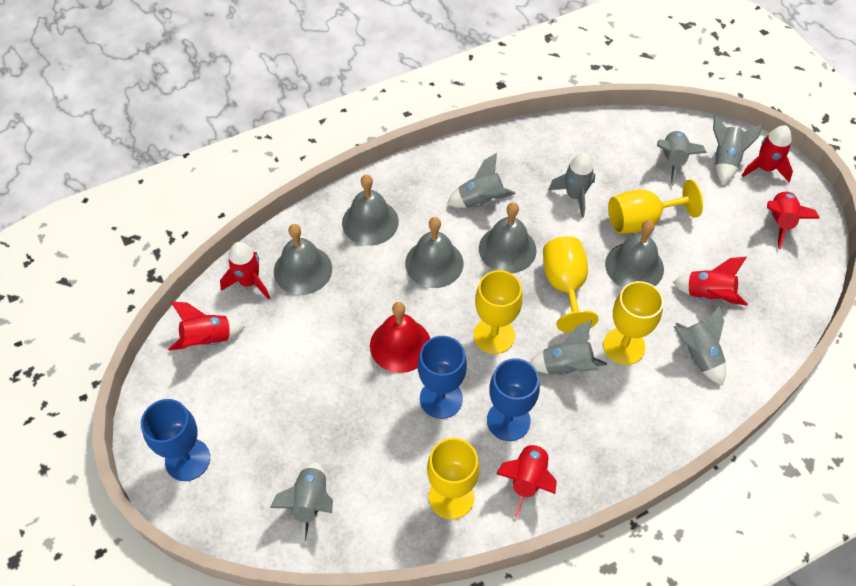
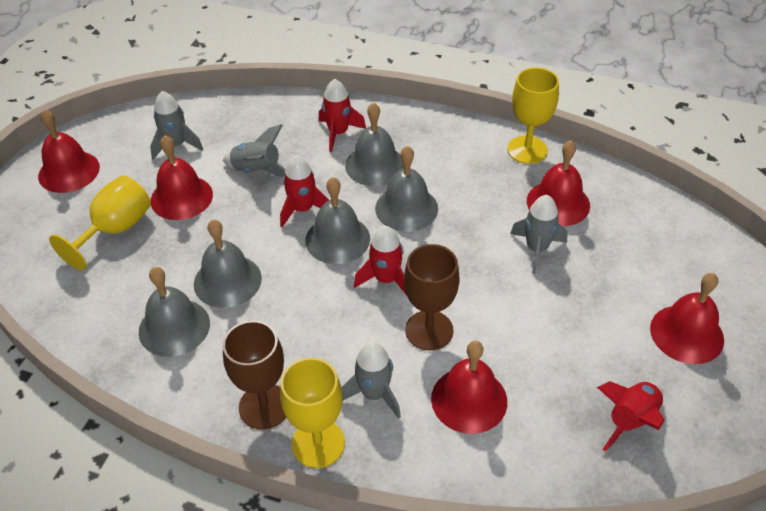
blue goblet: 3 -> 0
brown goblet: 0 -> 2
grey rocket: 7 -> 4
red bell: 1 -> 5
red rocket: 6 -> 4
yellow goblet: 5 -> 3

